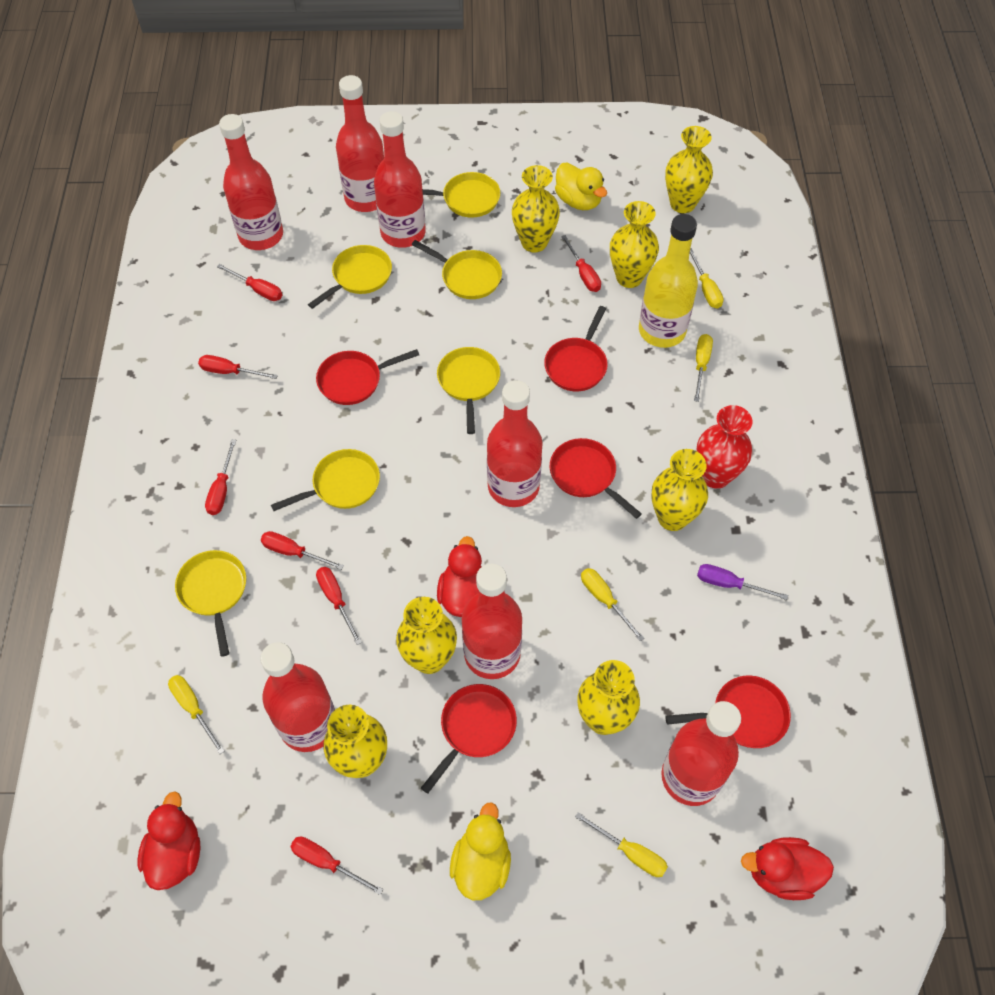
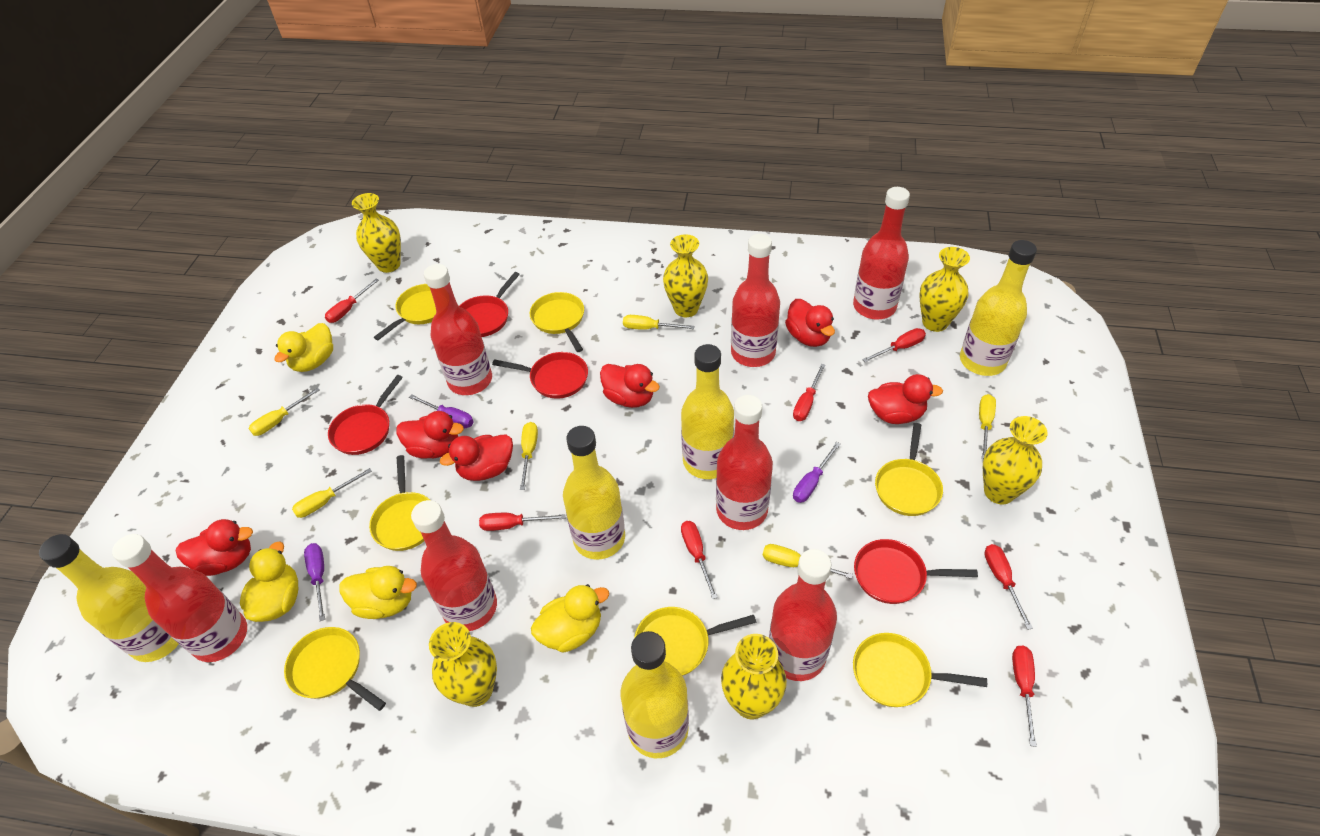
purple screwdriver: 1 -> 3
red duck: 3 -> 6
red pan: 5 -> 4
red vase: 1 -> 0
yellow bottle: 1 -> 5
yellow duck: 2 -> 4
yellow pan: 6 -> 7
yellow screwdriver: 5 -> 6
yellow vase: 7 -> 6

